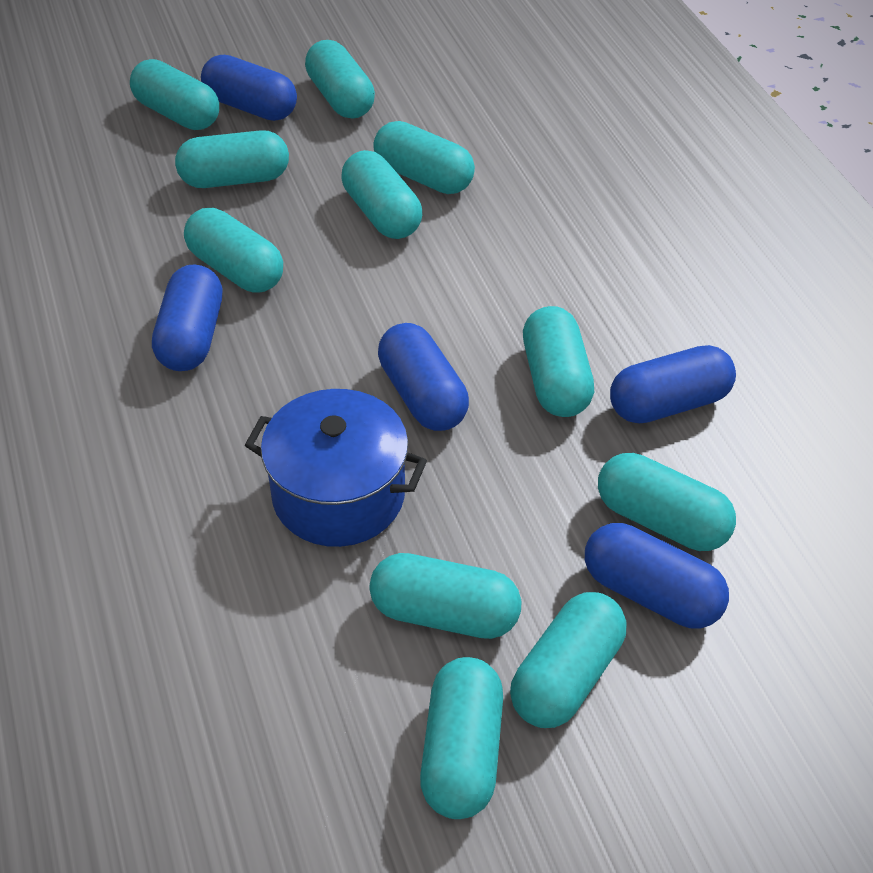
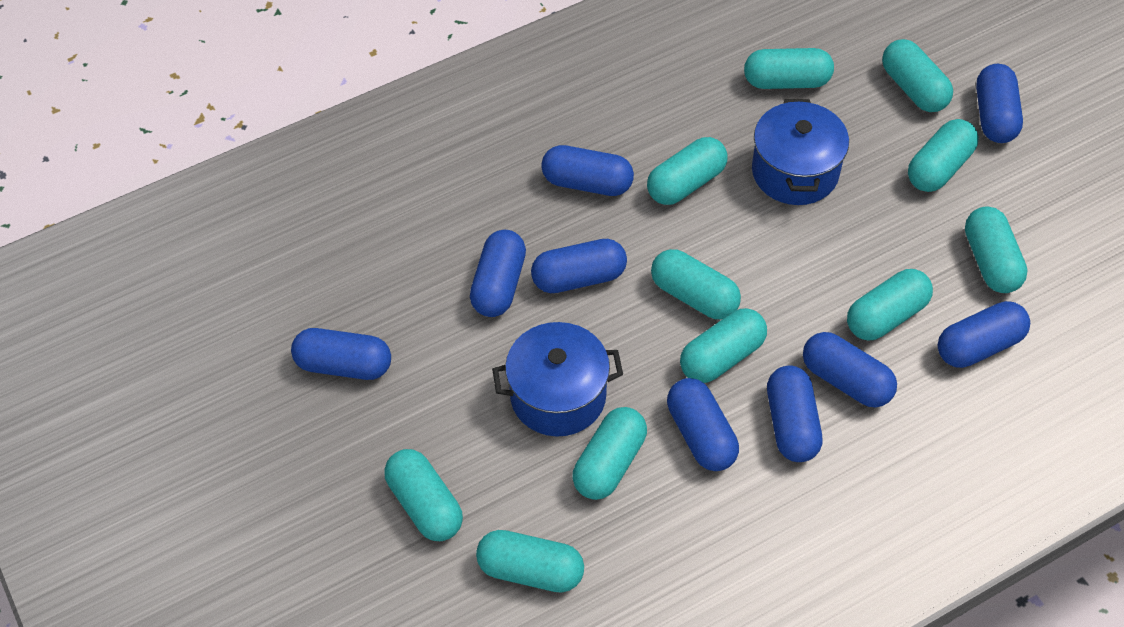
blue capsule: 5 -> 9
blue pot: 1 -> 2

